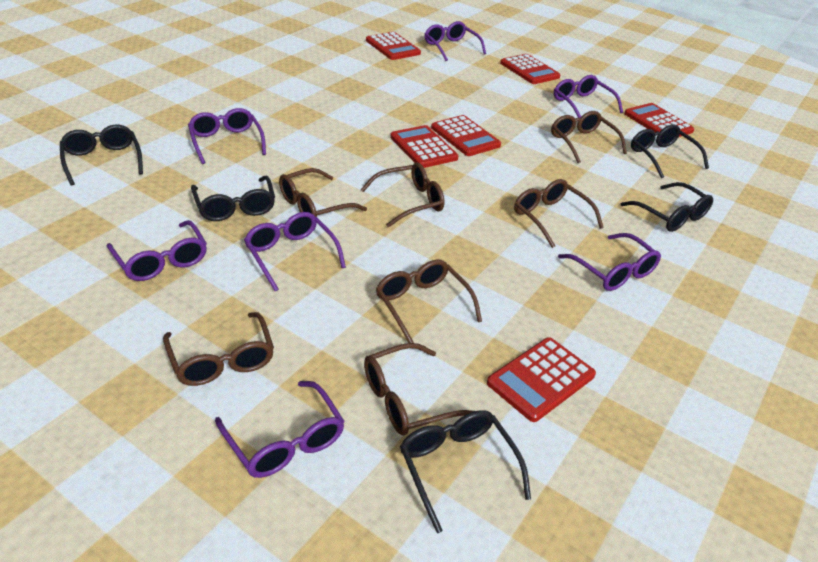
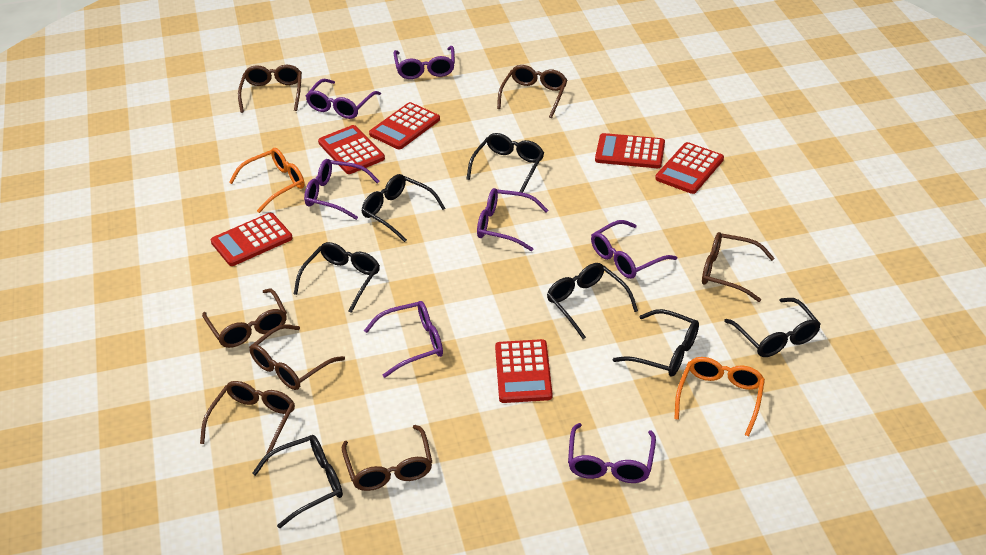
black glasses: 5 -> 7
orange glasses: 0 -> 2

